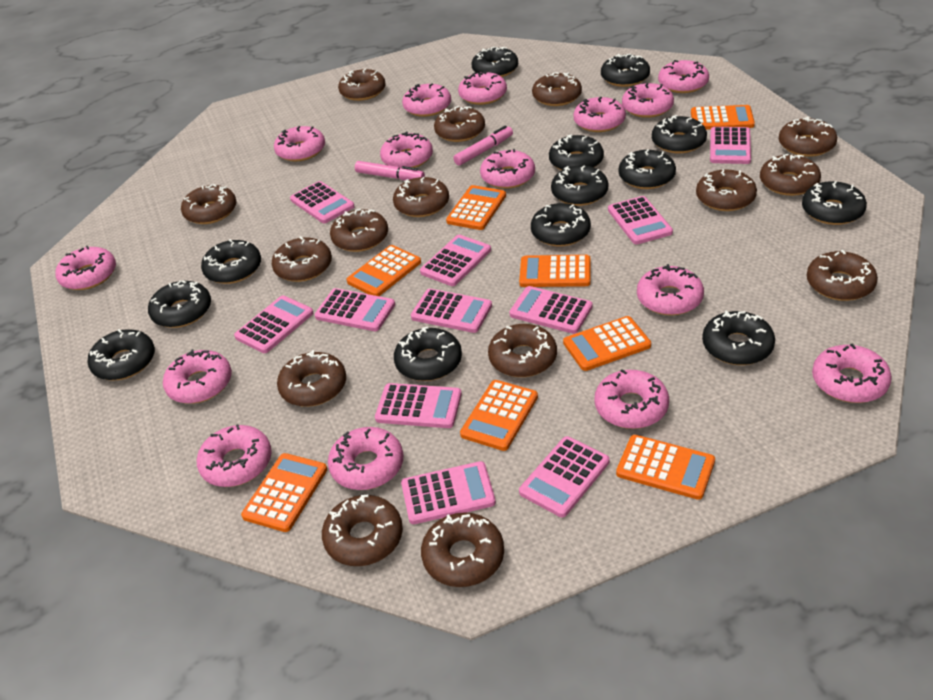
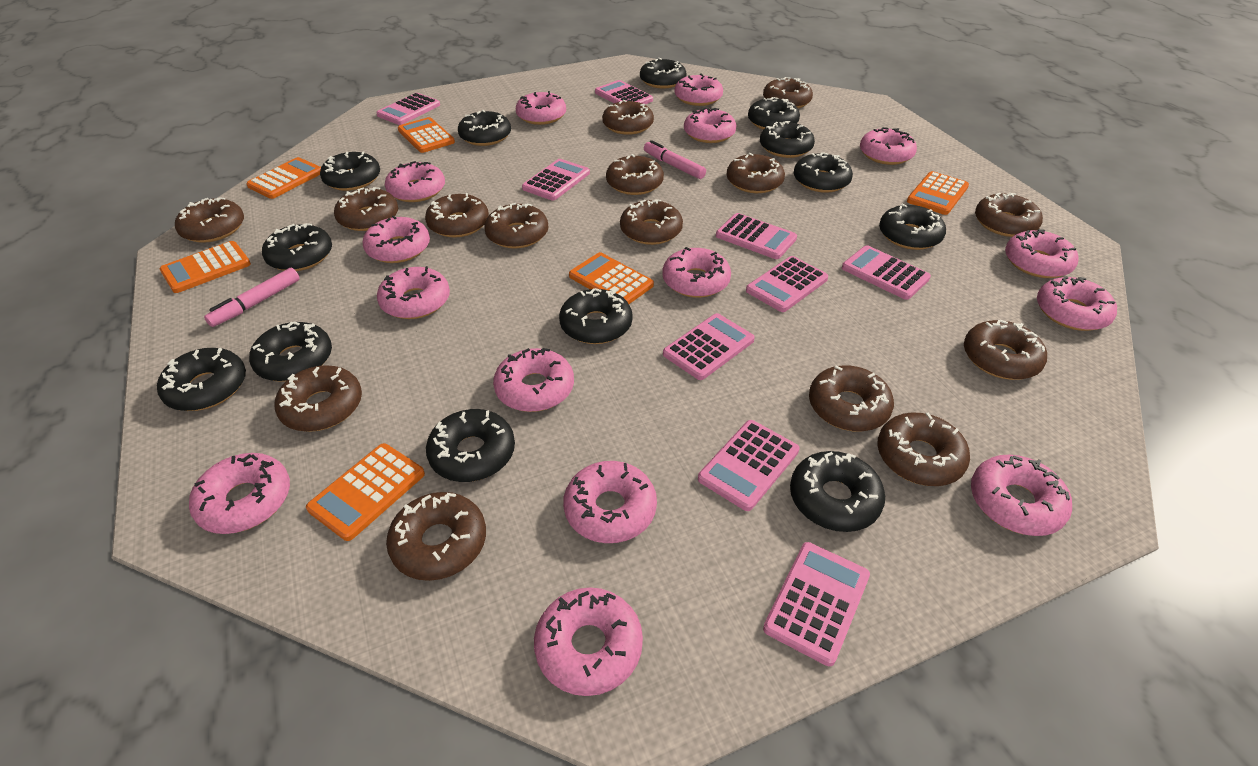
orange calculator: 8 -> 6
pink calculator: 11 -> 9

